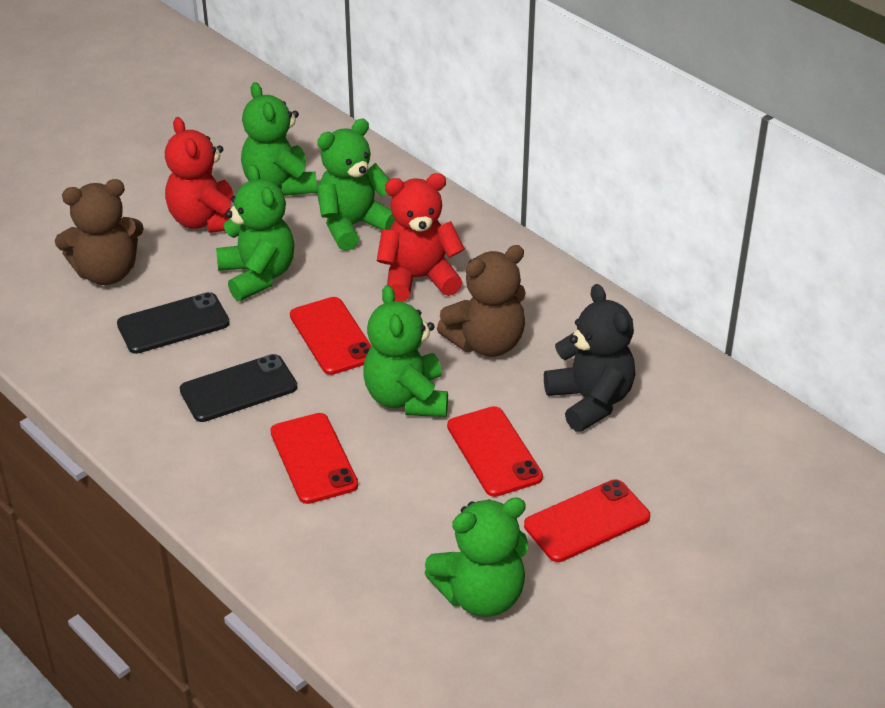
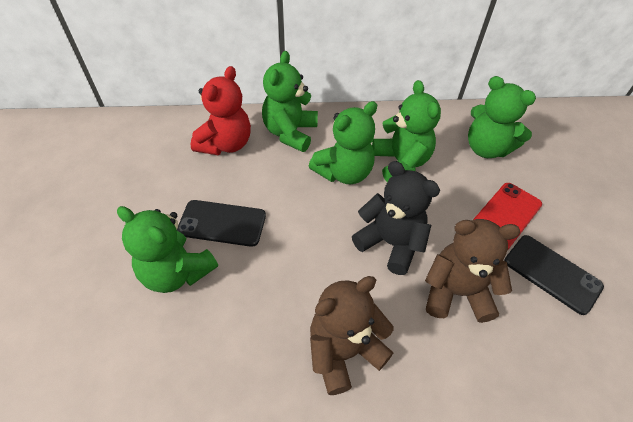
red phone: 4 -> 1
red teddy bear: 2 -> 1

